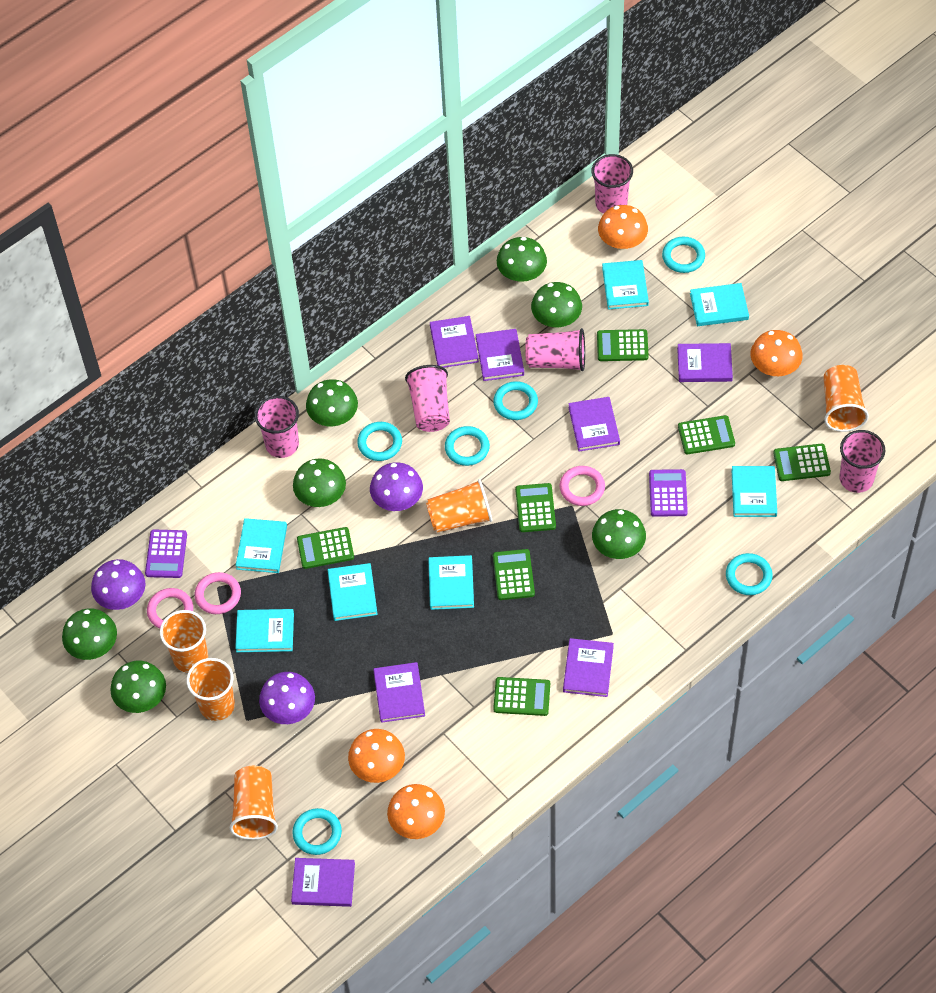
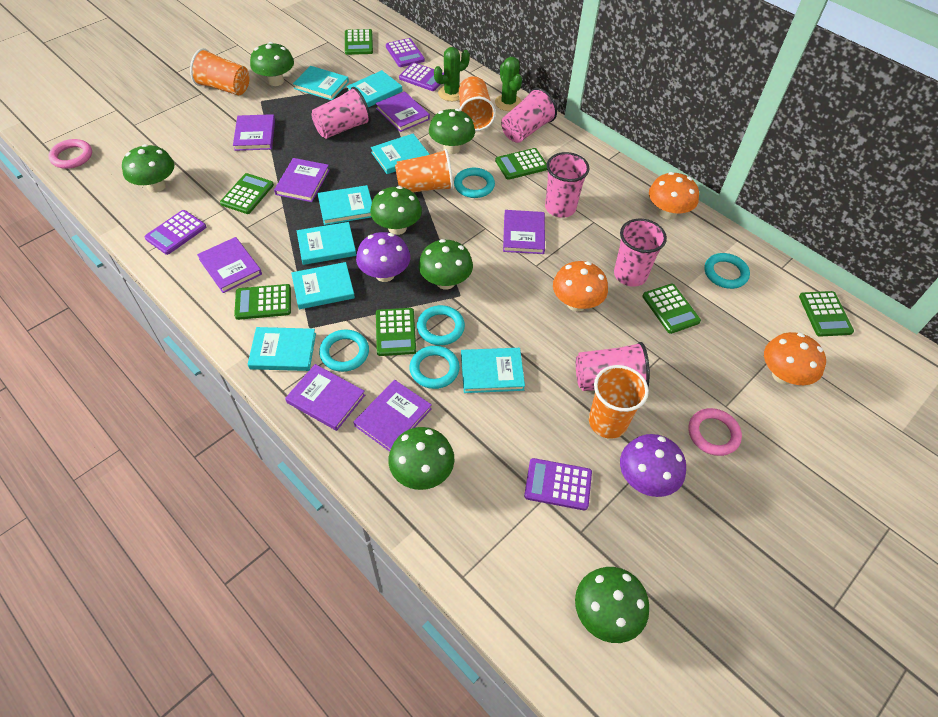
green cactus: 0 -> 2
orange cup: 5 -> 4
orange mushroom: 4 -> 3
pink ring: 3 -> 2
purple calculator: 2 -> 4
purple mushroom: 3 -> 2
turquoise book: 7 -> 8
turquoise ring: 6 -> 5

